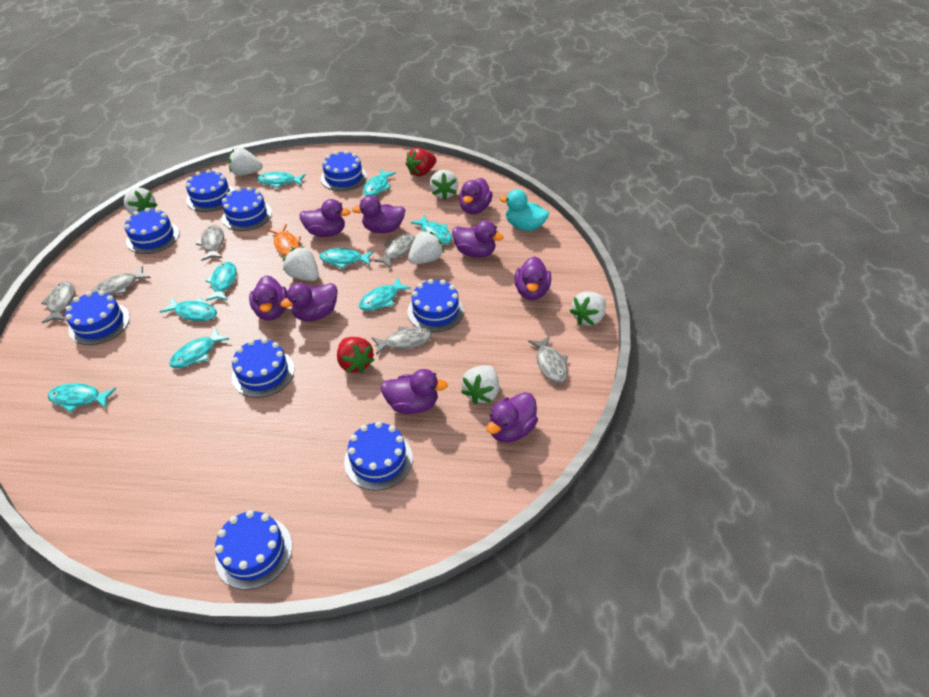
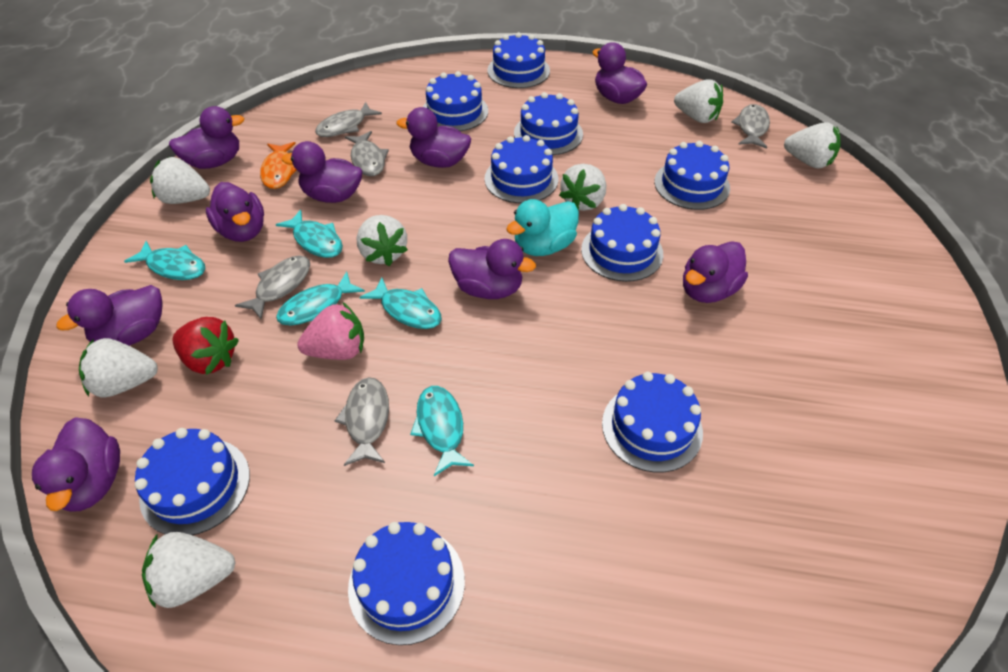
grey fish: 6 -> 5
pink strawberry: 0 -> 1
red strawberry: 2 -> 1
turquoise fish: 9 -> 5

